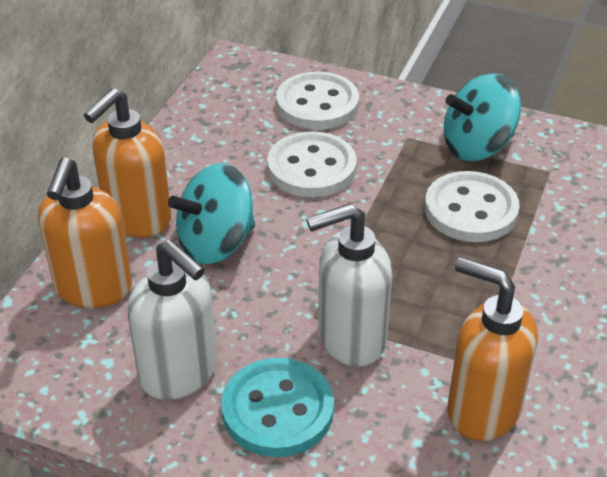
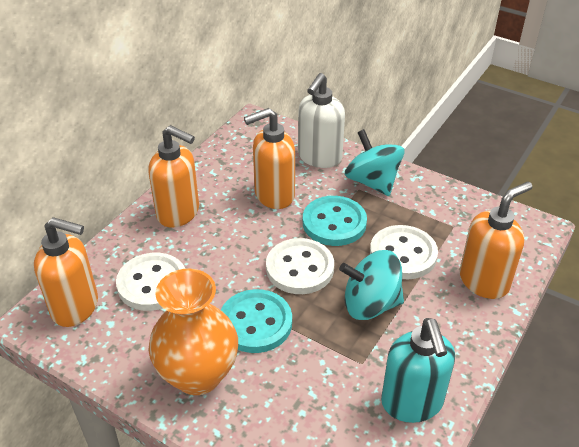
orange soap dispenser: 3 -> 4
orange vase: 0 -> 1
turquoise button: 1 -> 2
turquoise soap dispenser: 0 -> 1
white soap dispenser: 2 -> 1

